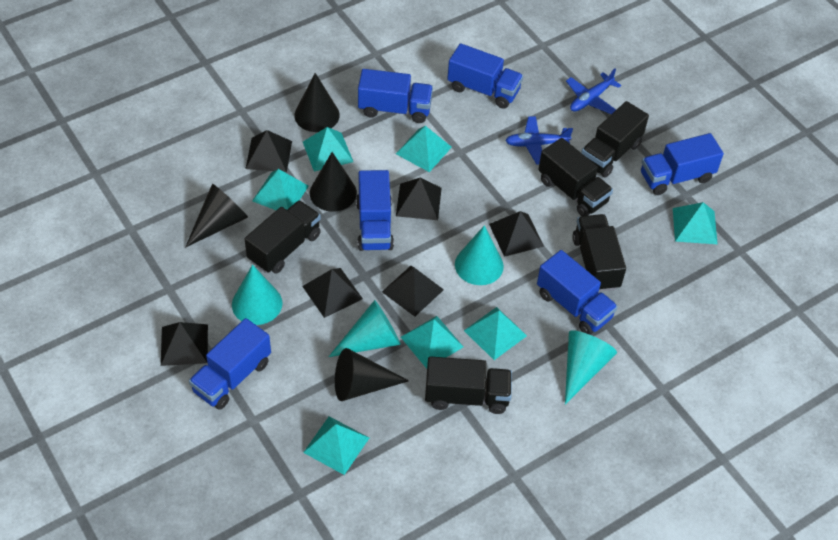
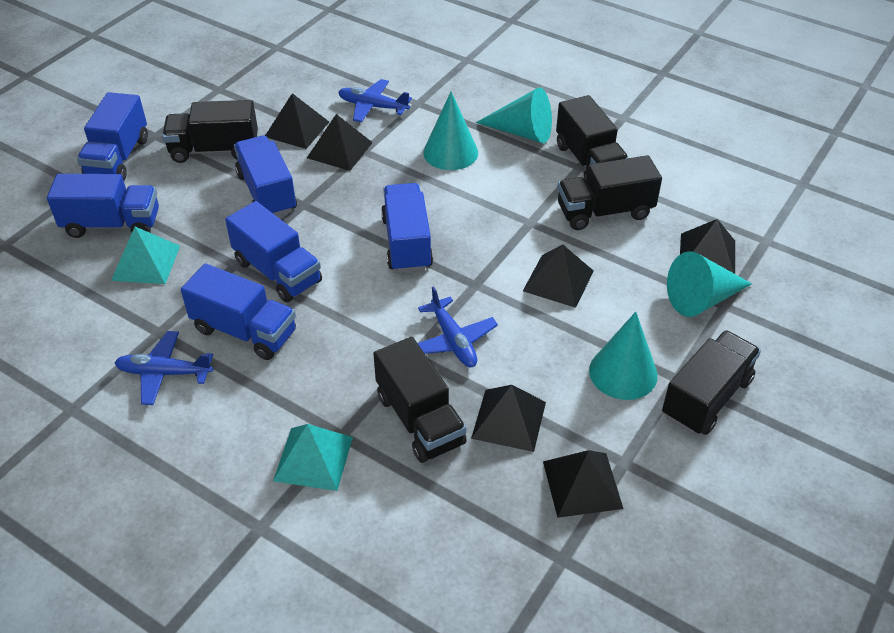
black cone: 4 -> 0
blue plane: 2 -> 3
turquoise pyramid: 7 -> 2

